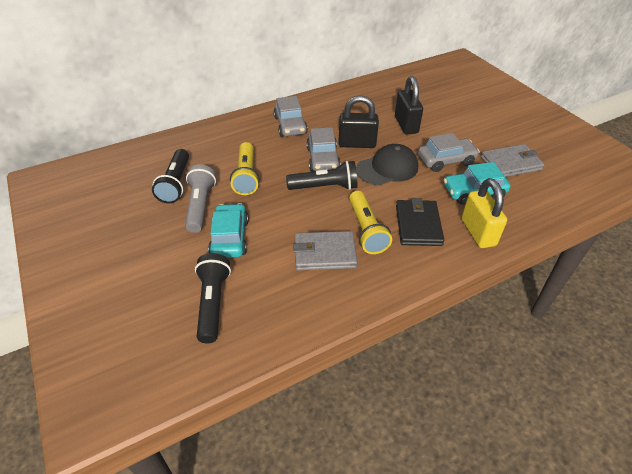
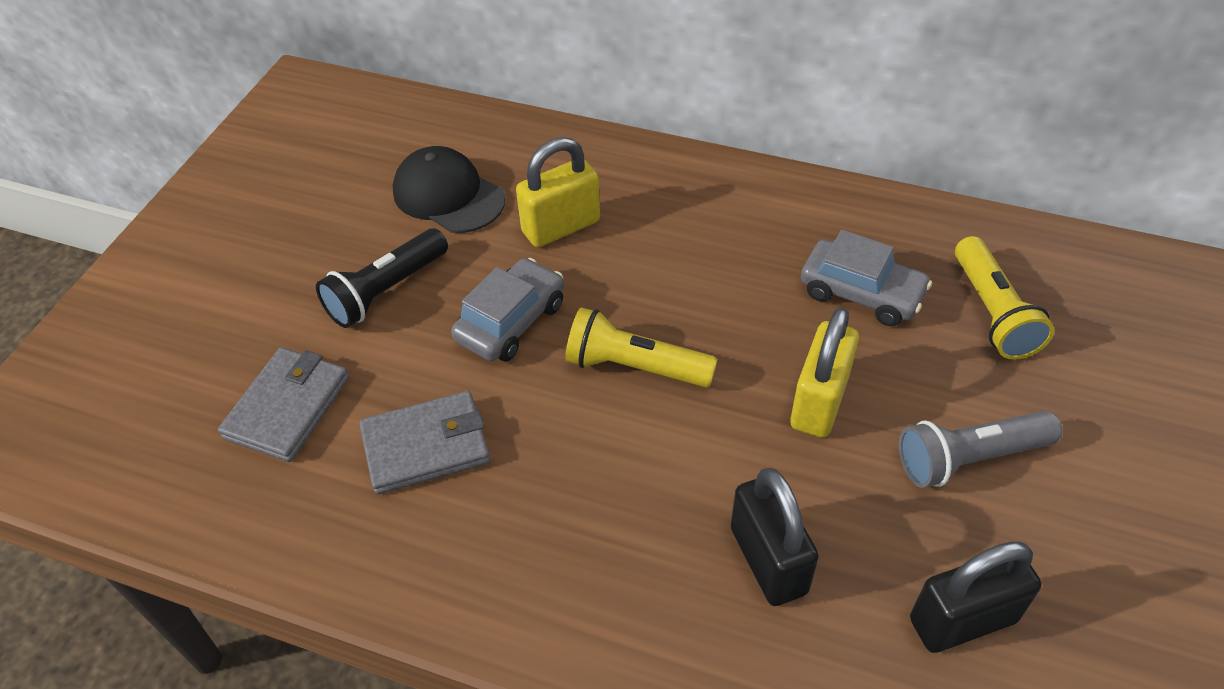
black flashlight: 3 -> 1
black wallet: 1 -> 0
grey car: 3 -> 2
turquoise car: 2 -> 0
yellow padlock: 1 -> 2

